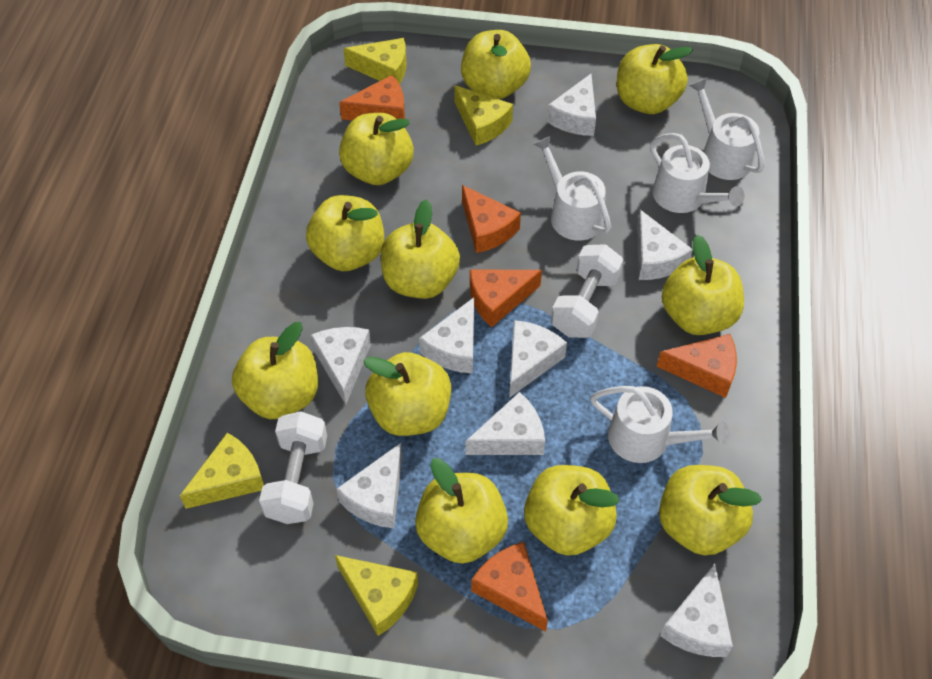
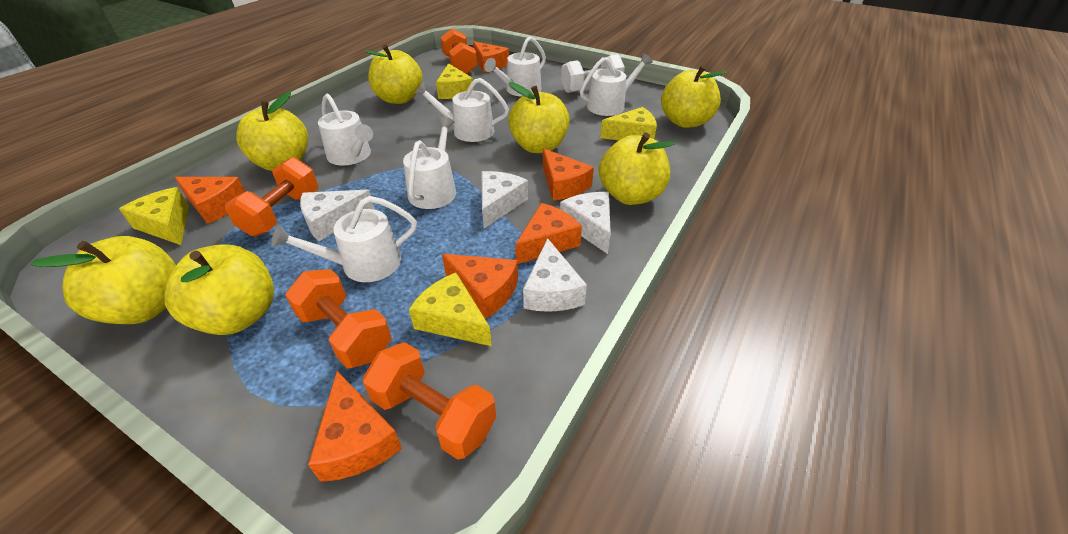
orange cheese: 5 -> 6
orange dumbbell: 0 -> 4
white cheese: 8 -> 4
white dumbbell: 2 -> 1
white watering can: 4 -> 6
yellow apple: 11 -> 7

